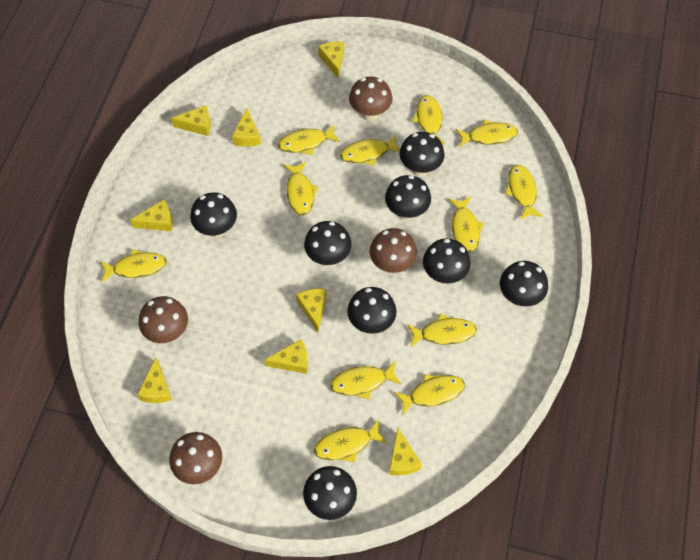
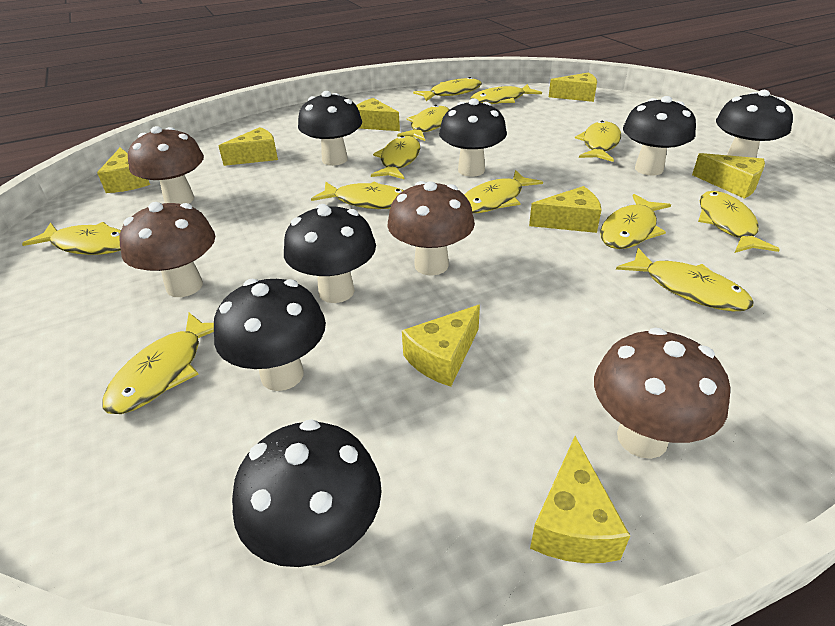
black mushroom: 8 -> 7

